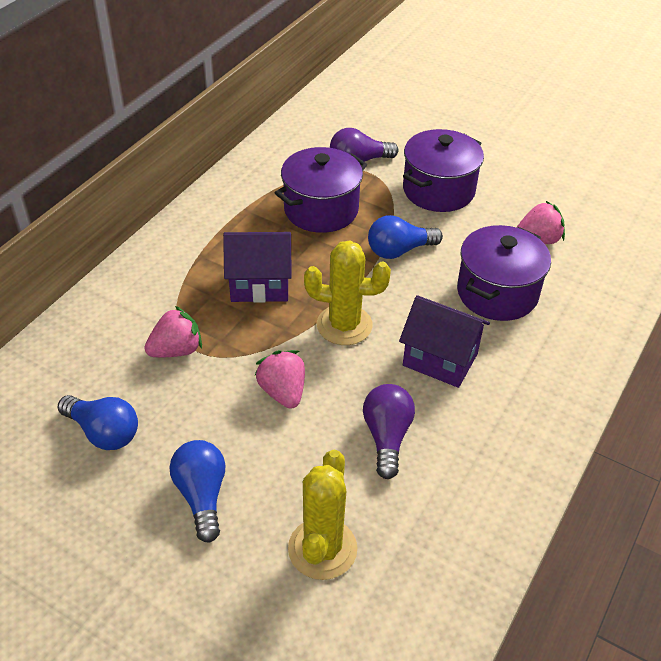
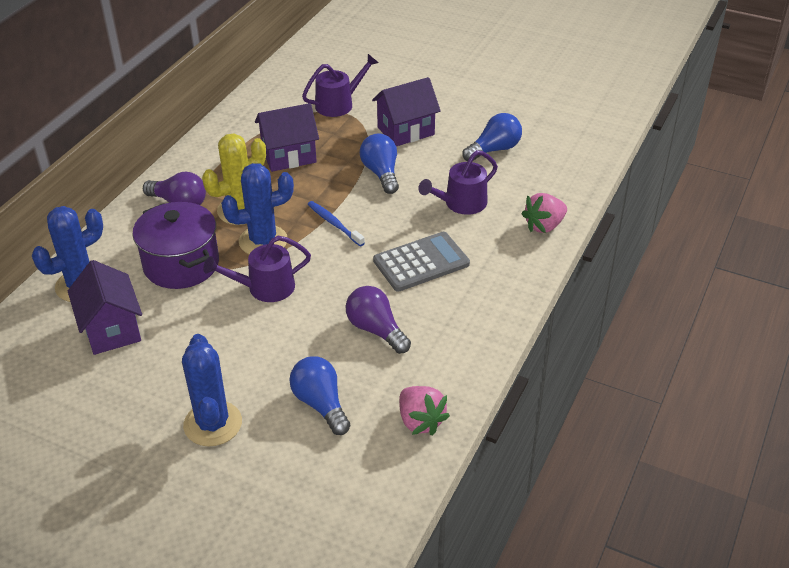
blue cactus: 0 -> 3
blue toothbrush: 0 -> 1
grey calculator: 0 -> 1
pink strawberry: 3 -> 2
purple house: 2 -> 3
purple pot: 3 -> 1
purple watering can: 0 -> 3
yellow cactus: 2 -> 1

